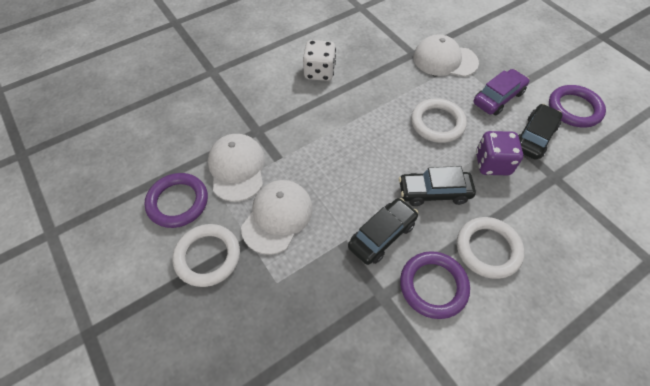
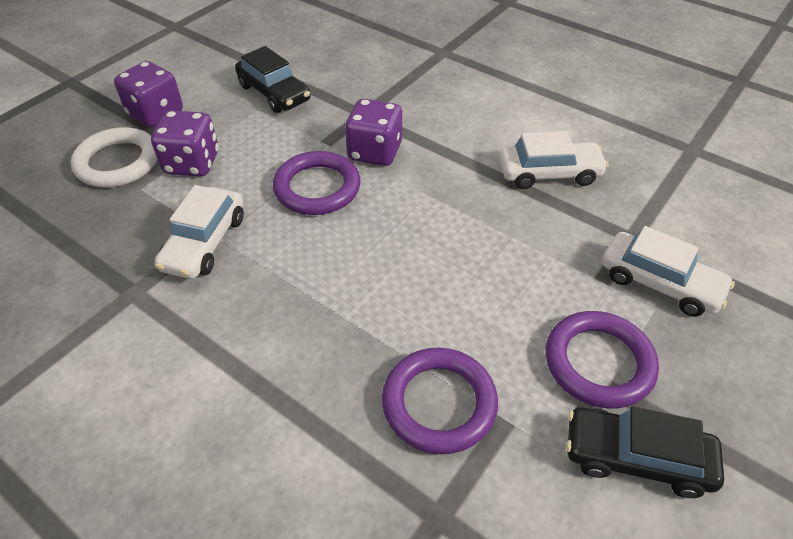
black car: 3 -> 2
purple car: 1 -> 0
purple dice: 1 -> 3
white cap: 3 -> 0
white car: 0 -> 3
white dice: 1 -> 0
white ring: 3 -> 1

